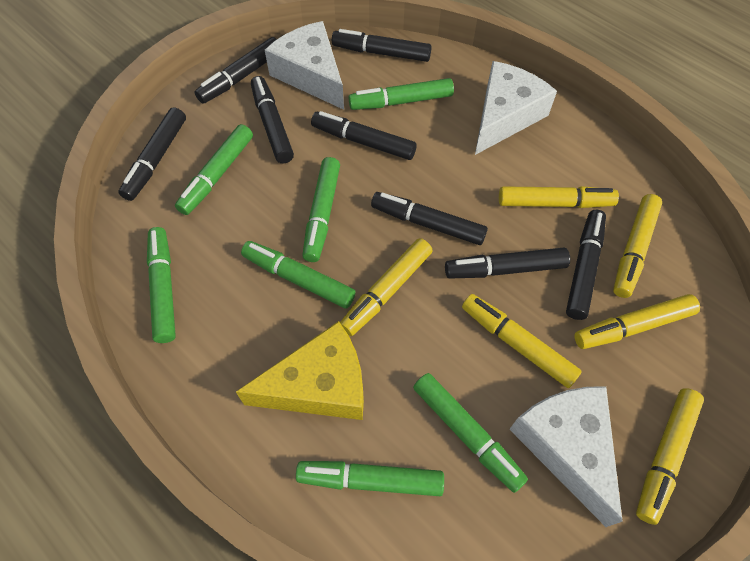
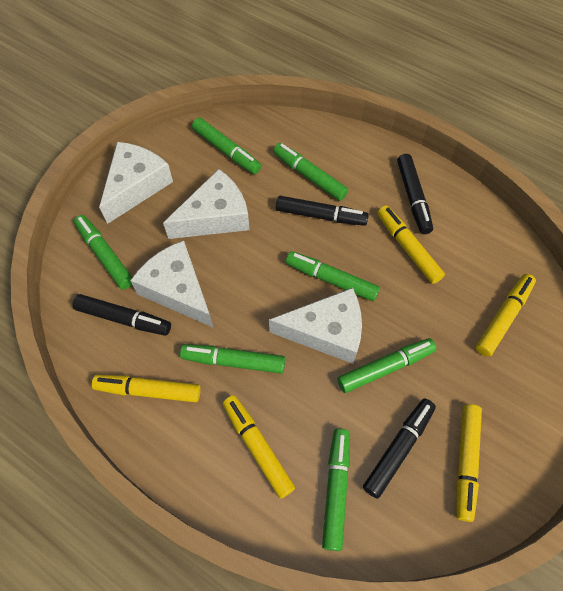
black marker: 8 -> 4
white cheese: 3 -> 4
yellow cheese: 1 -> 0
yellow marker: 6 -> 5

